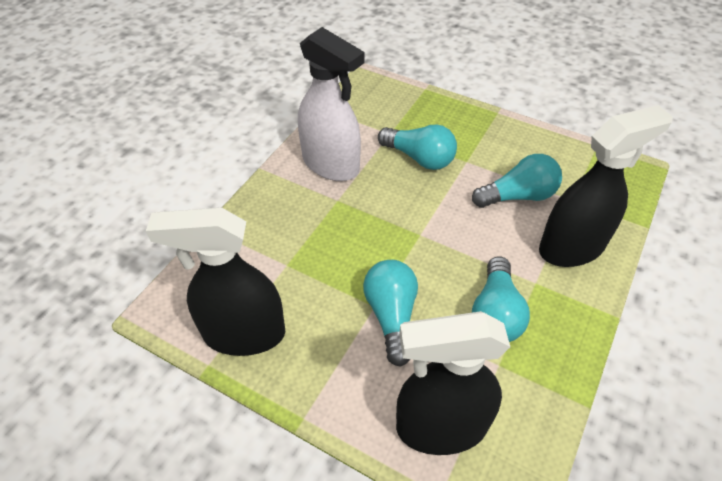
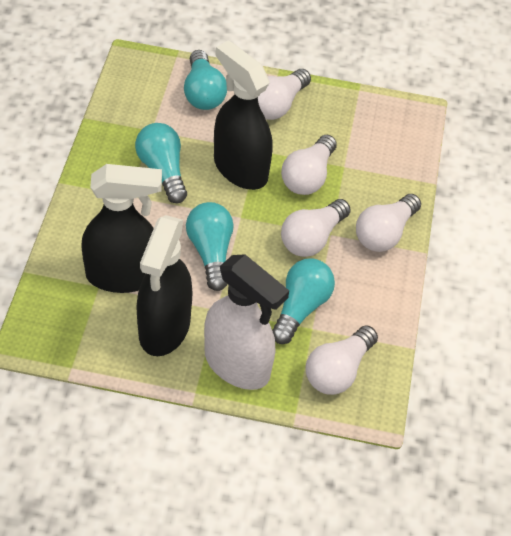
white light bulb: 0 -> 5

